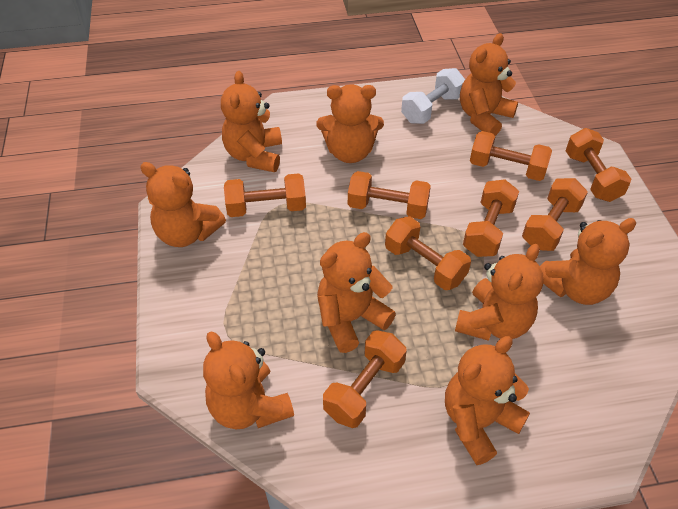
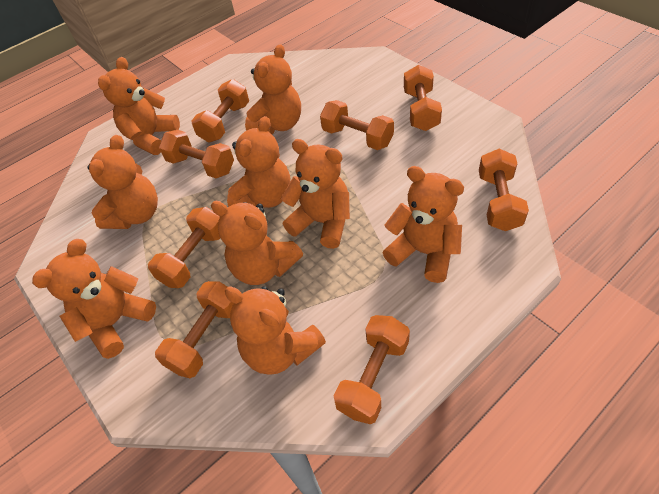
white dumbbell: 1 -> 0

